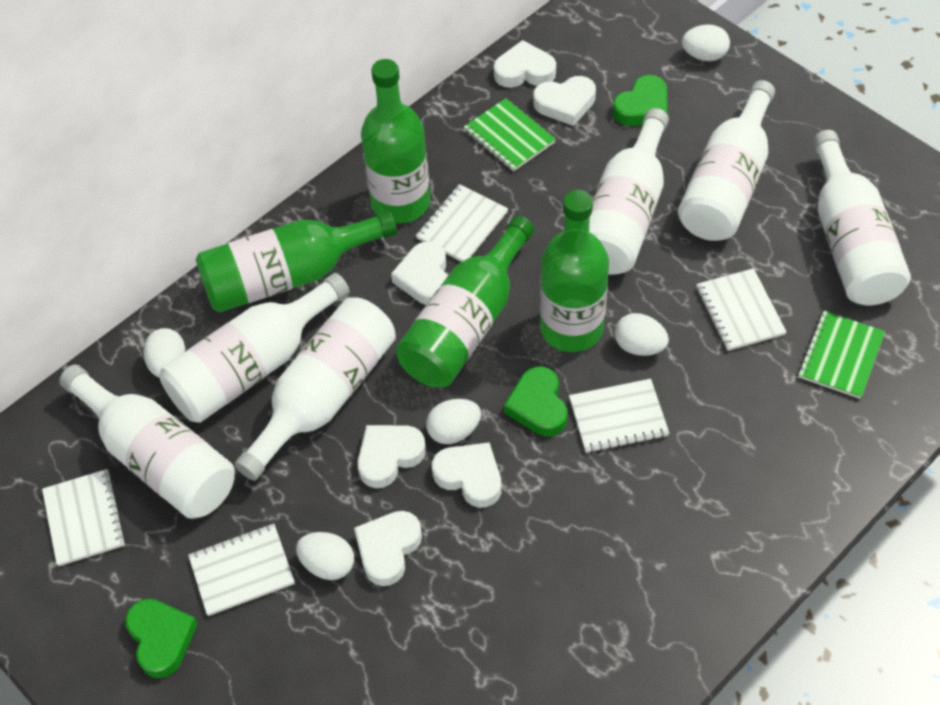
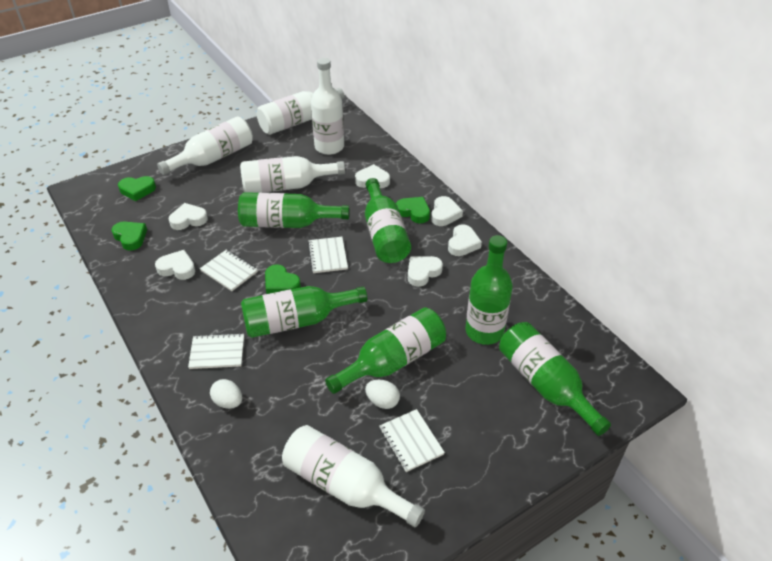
green bottle: 4 -> 6
green heart: 3 -> 4
green notebook: 2 -> 0
white bottle: 6 -> 5
white egg: 5 -> 2
white notebook: 5 -> 4

